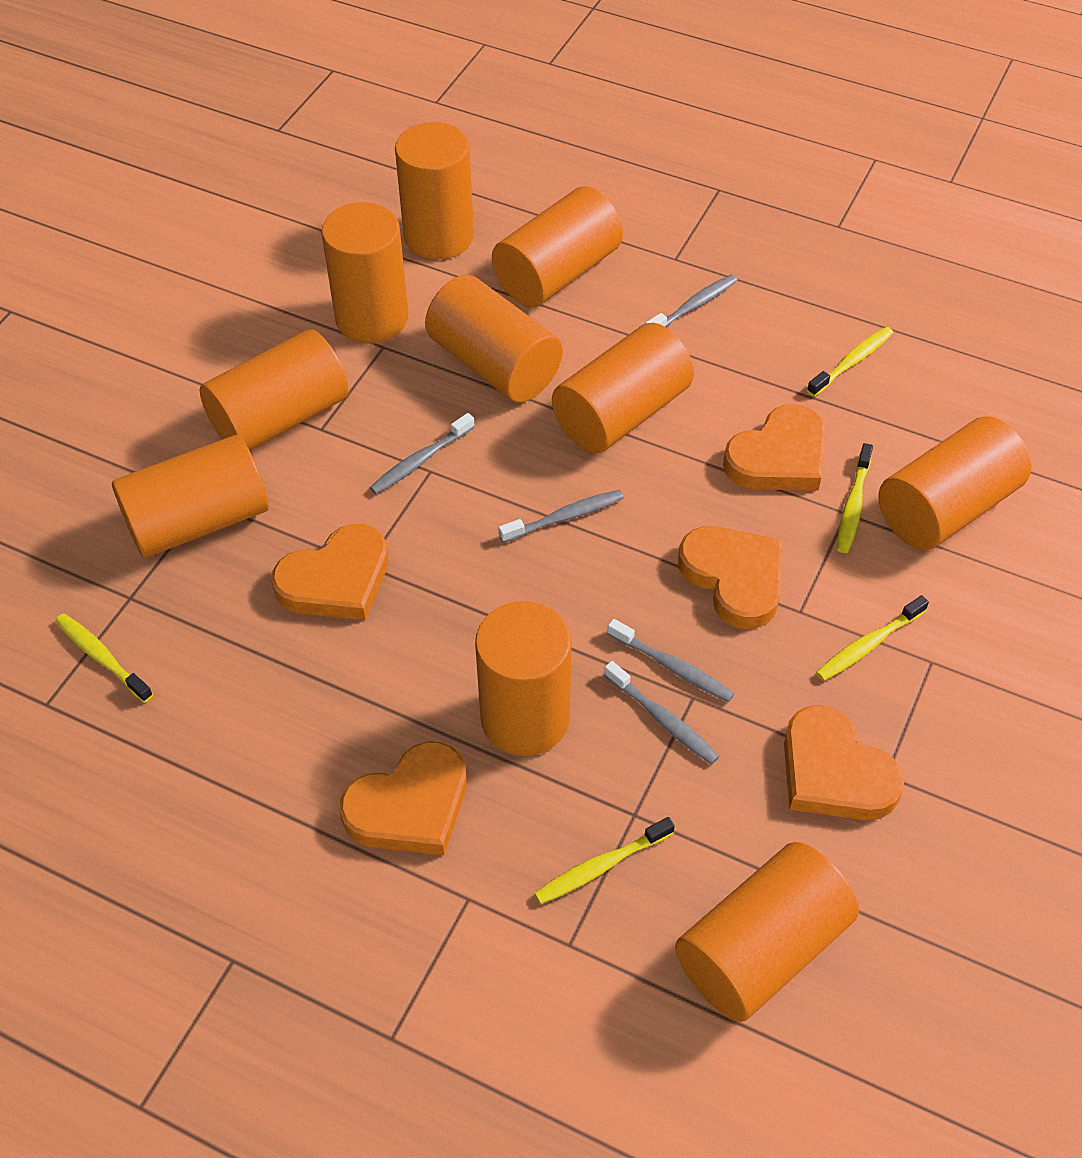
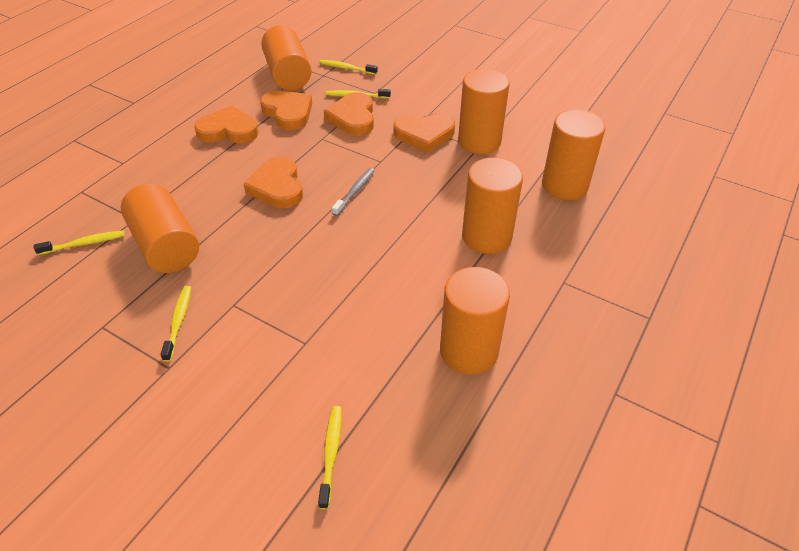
grey toothbrush: 5 -> 1
orange cylinder: 10 -> 6

